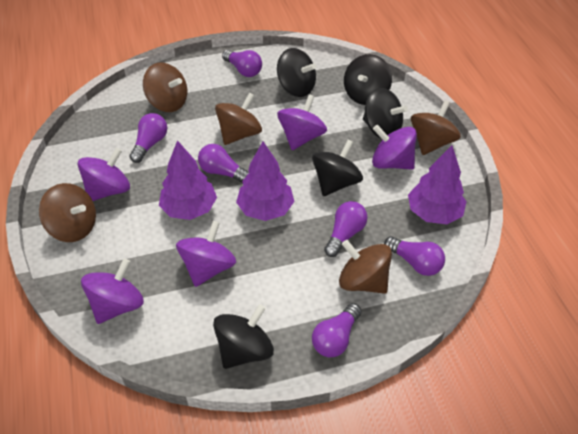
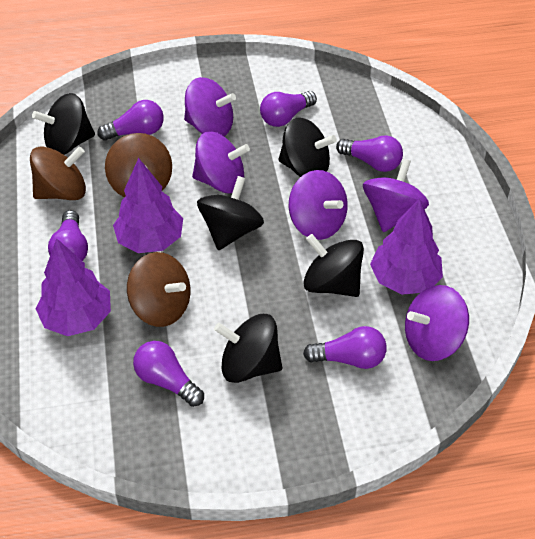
brown spinning top: 5 -> 3

